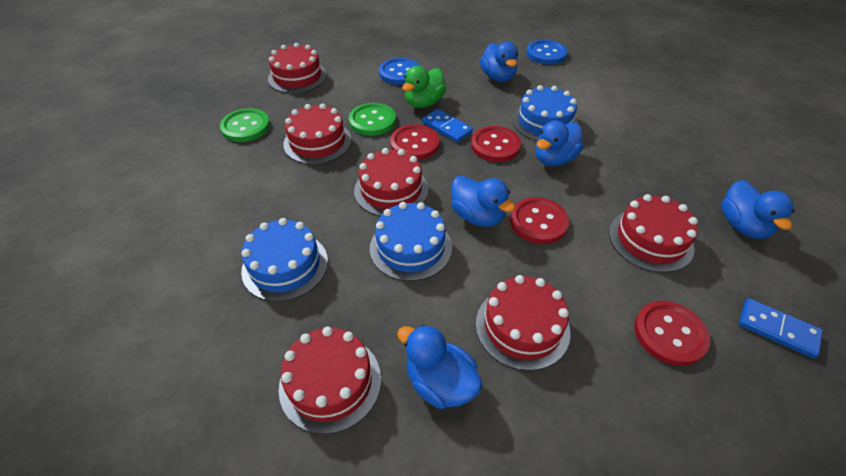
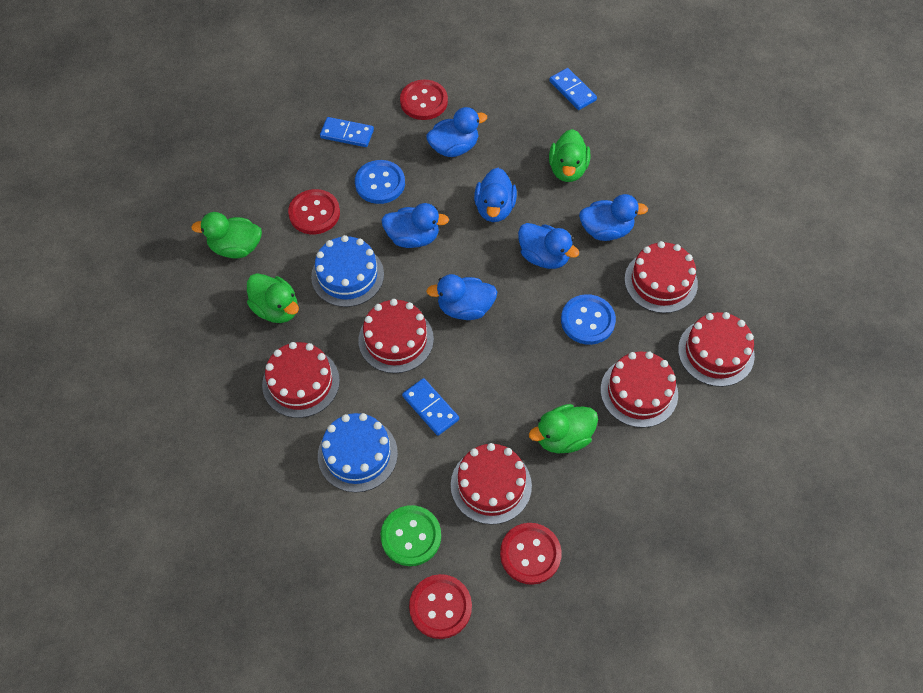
blue cake: 3 -> 2
blue domino: 2 -> 3
blue duck: 5 -> 6
green button: 2 -> 1
green duck: 1 -> 4

